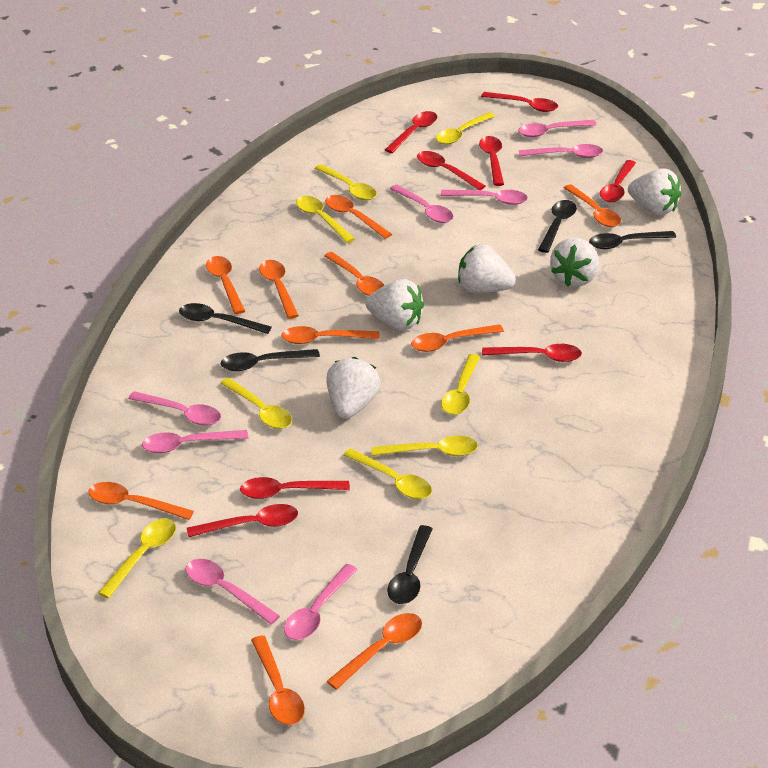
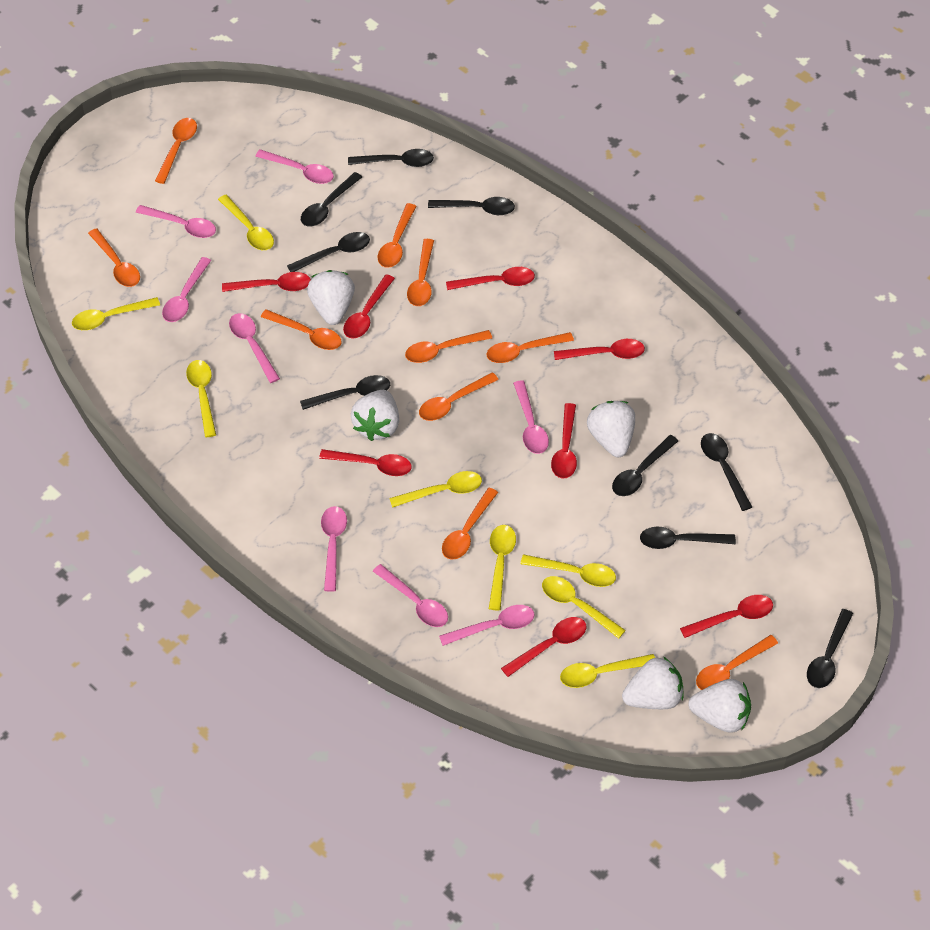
black spoon: 5 -> 9

